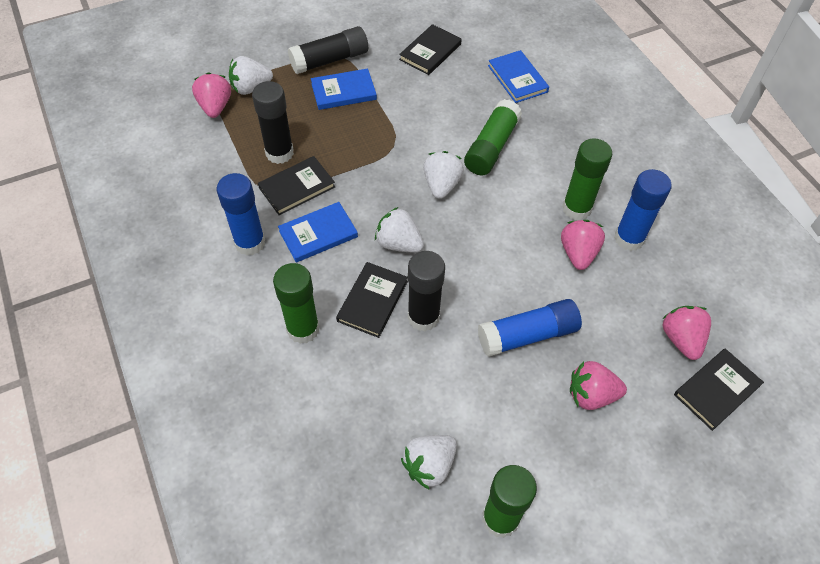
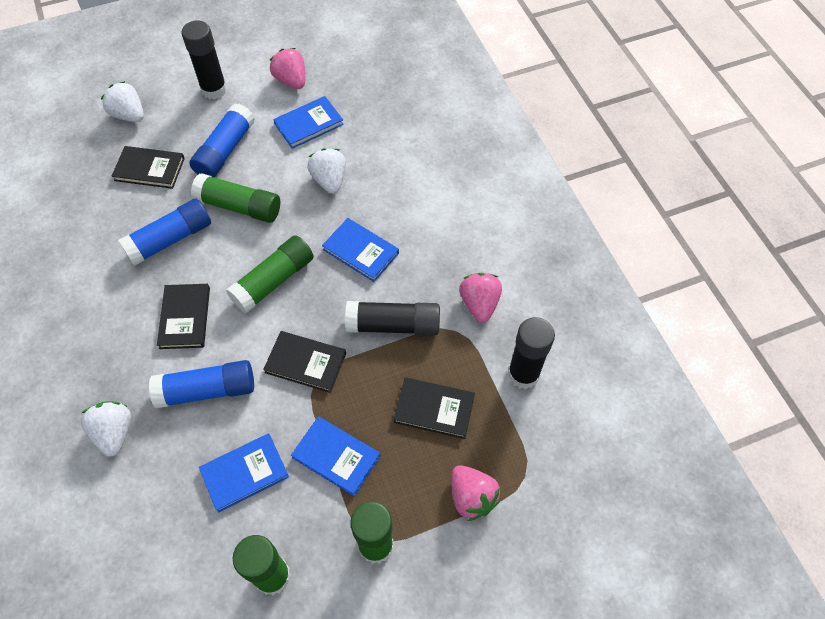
blue book: 3 -> 4
pink strawberry: 4 -> 3
white strawberry: 4 -> 3

